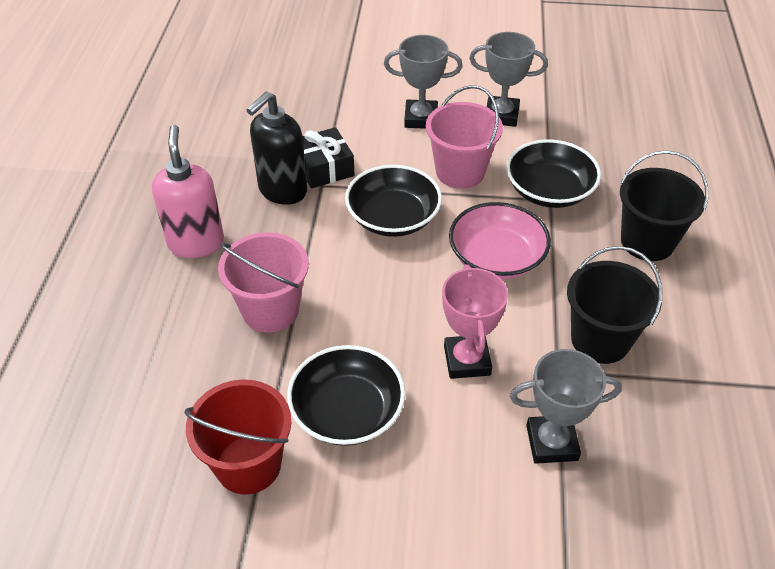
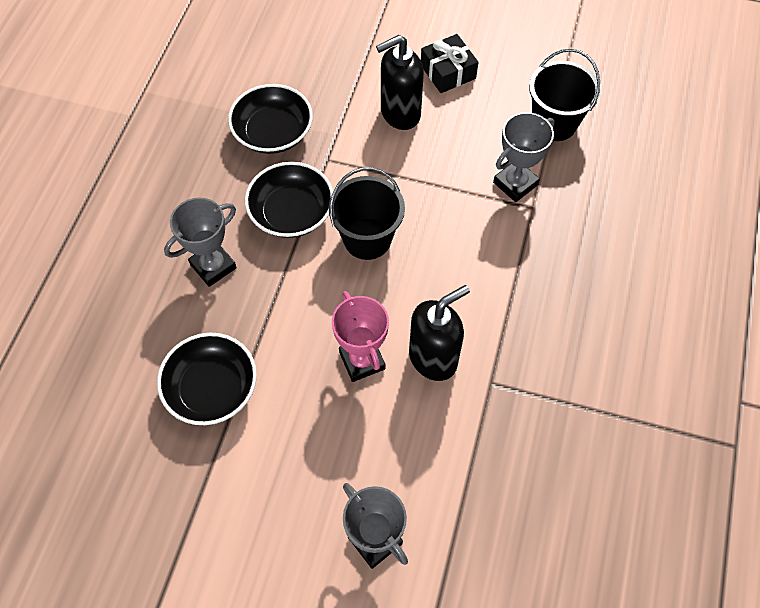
black soap dispenser: 1 -> 2
pink bowl: 1 -> 0
pink bucket: 2 -> 0
pink soap dispenser: 1 -> 0
red bucket: 1 -> 0

